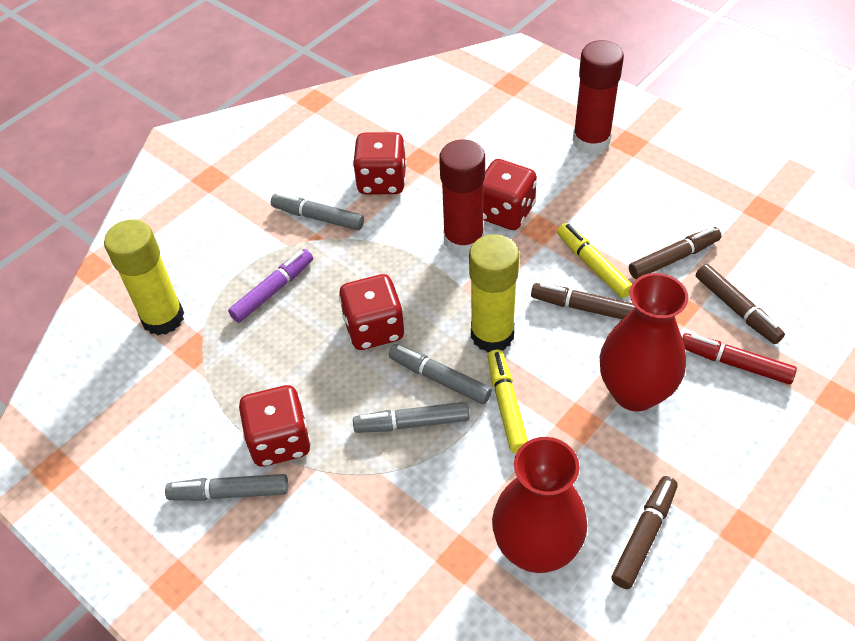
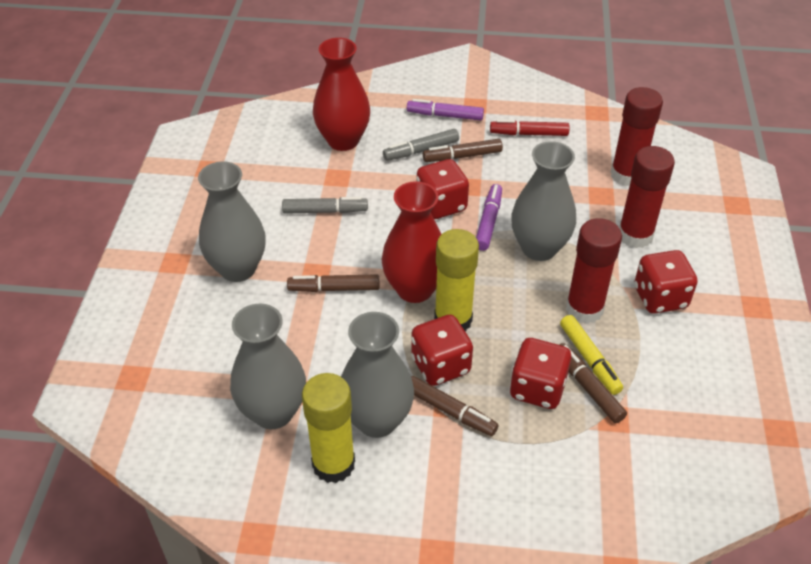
grey marker: 4 -> 2
grey vase: 0 -> 4
purple marker: 1 -> 2
red glue stick: 2 -> 3
yellow marker: 2 -> 1

